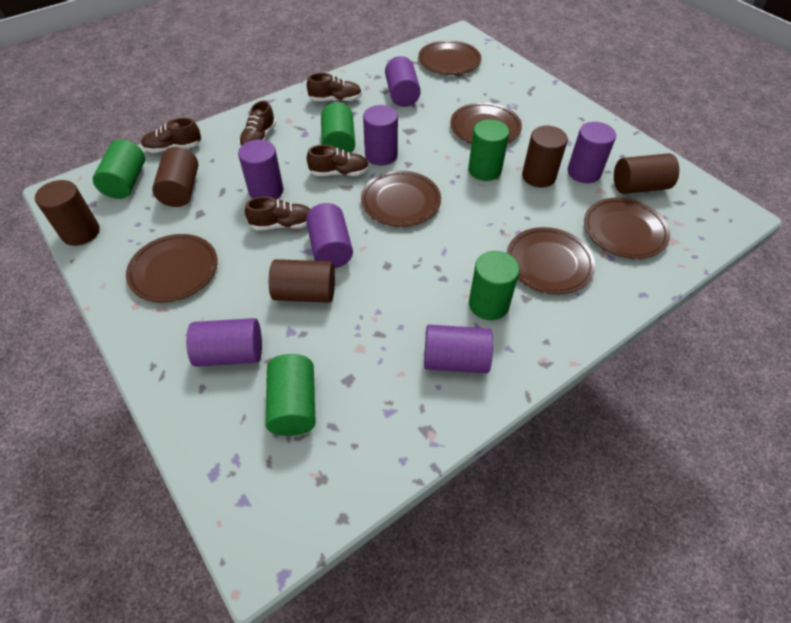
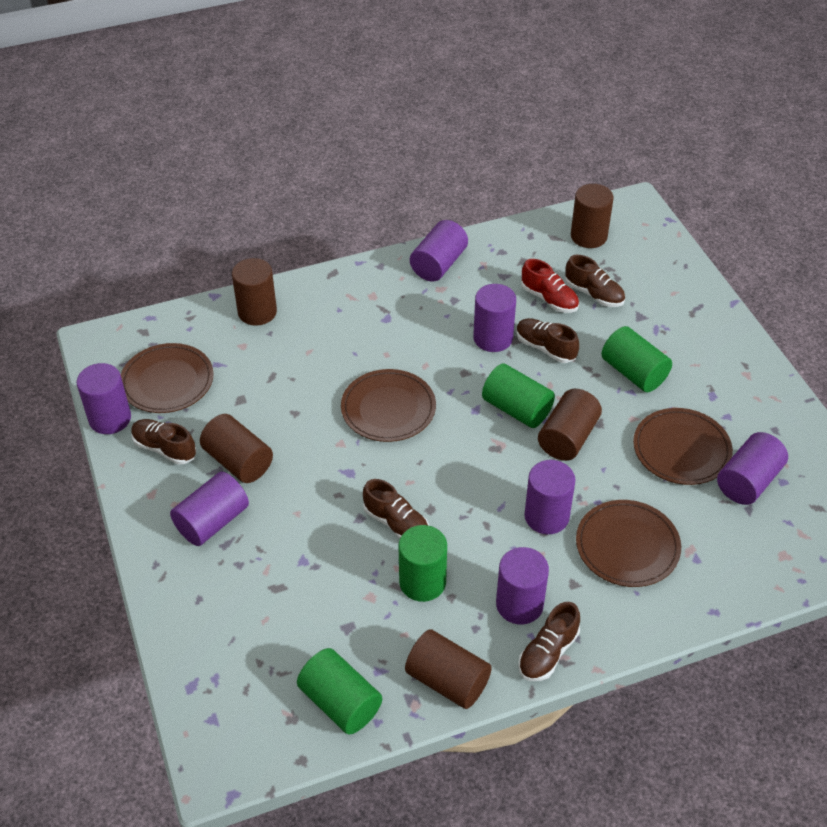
brown plate: 6 -> 4
green cylinder: 5 -> 4
red shoe: 0 -> 1

